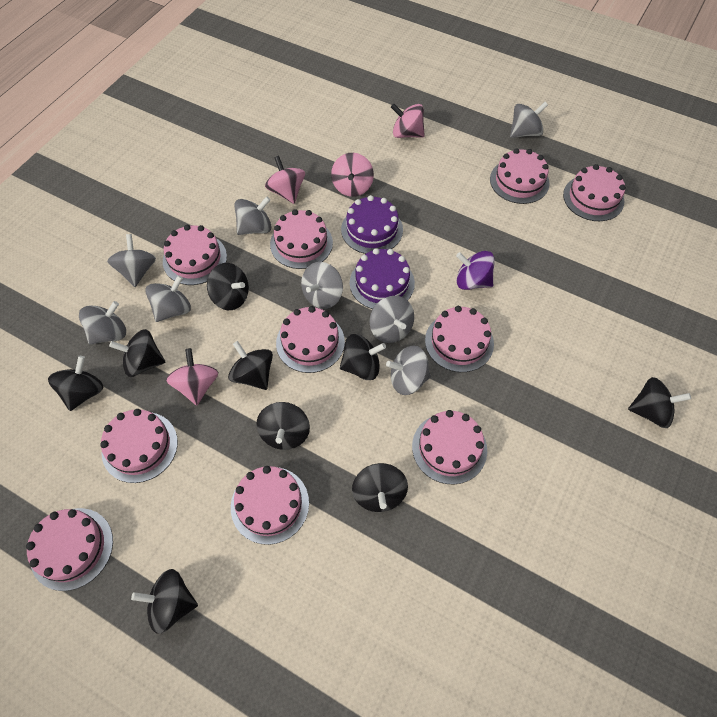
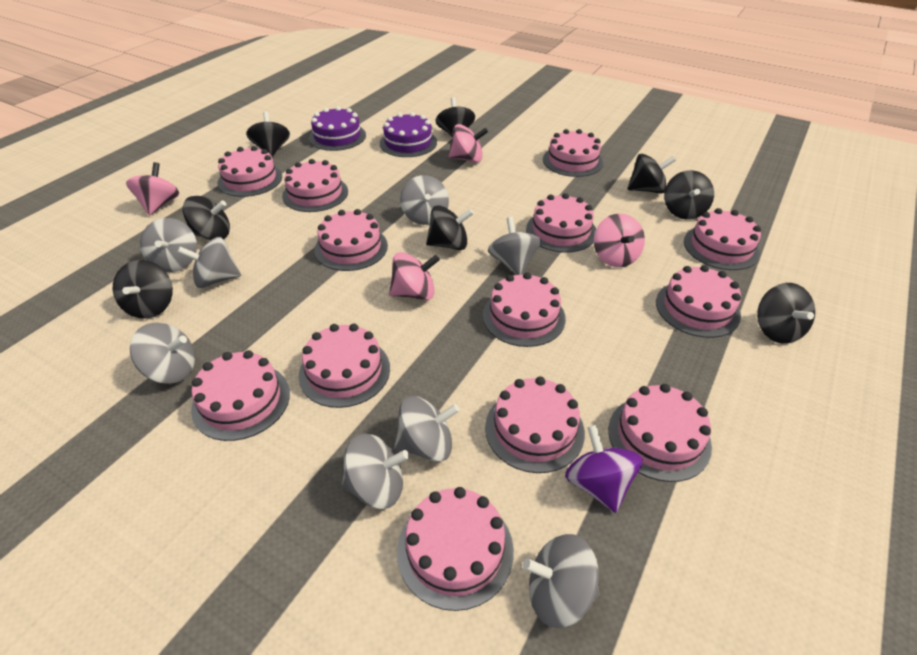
black spinning top: 9 -> 8
pink cake: 10 -> 13

